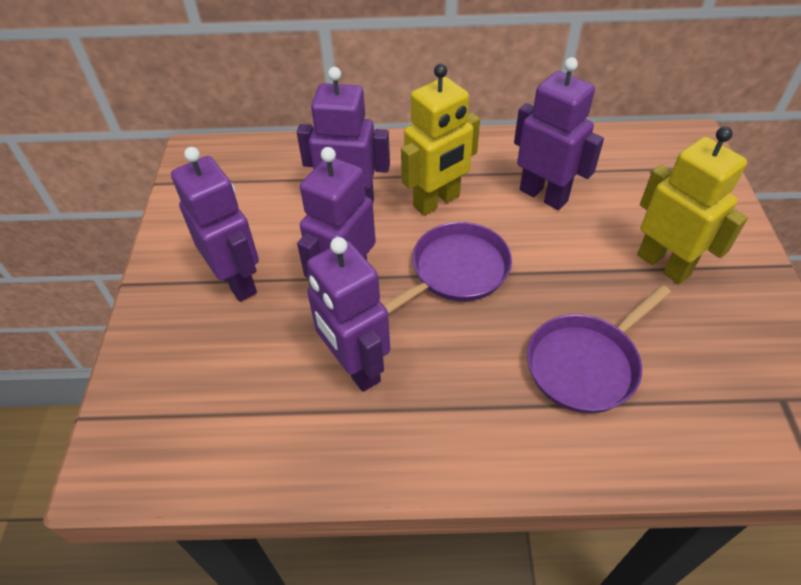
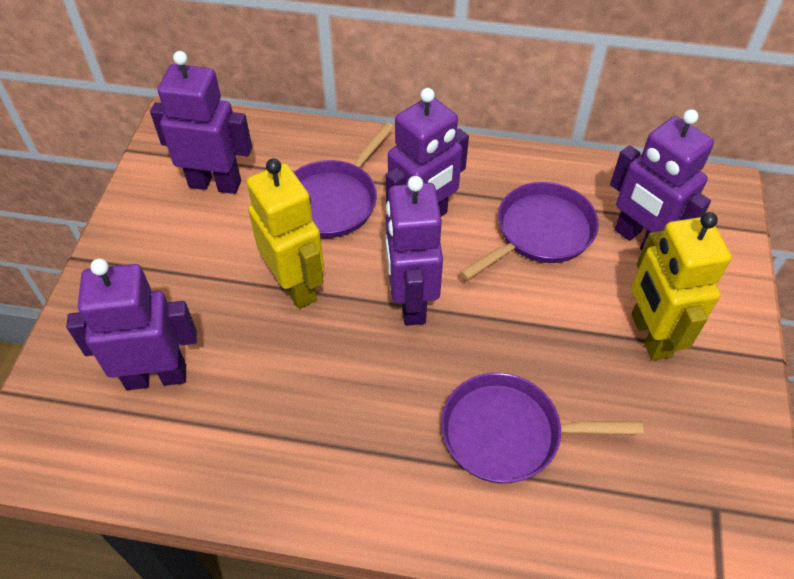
purple pan: 2 -> 3

